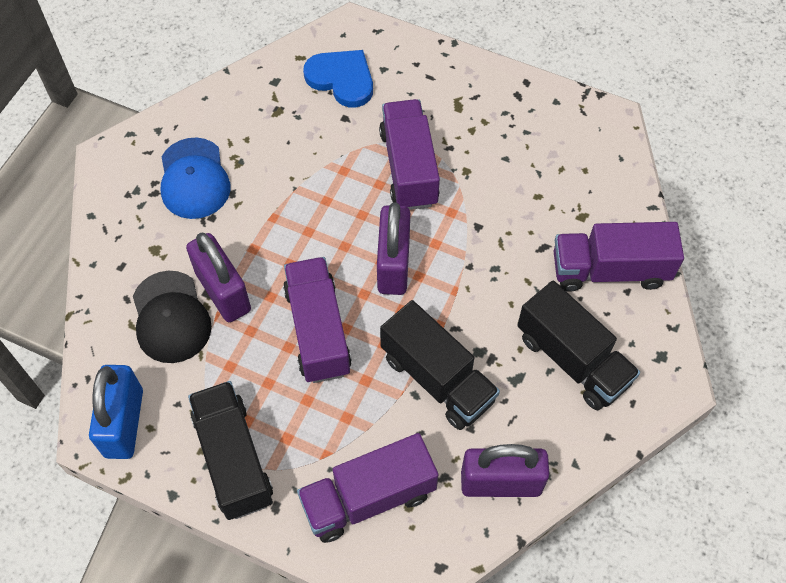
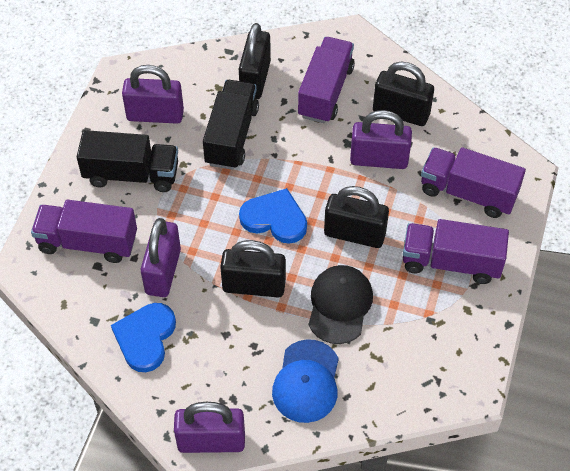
black padlock: 0 -> 4
black truck: 3 -> 2
blue heart: 1 -> 2
blue padlock: 1 -> 0
purple padlock: 3 -> 4

